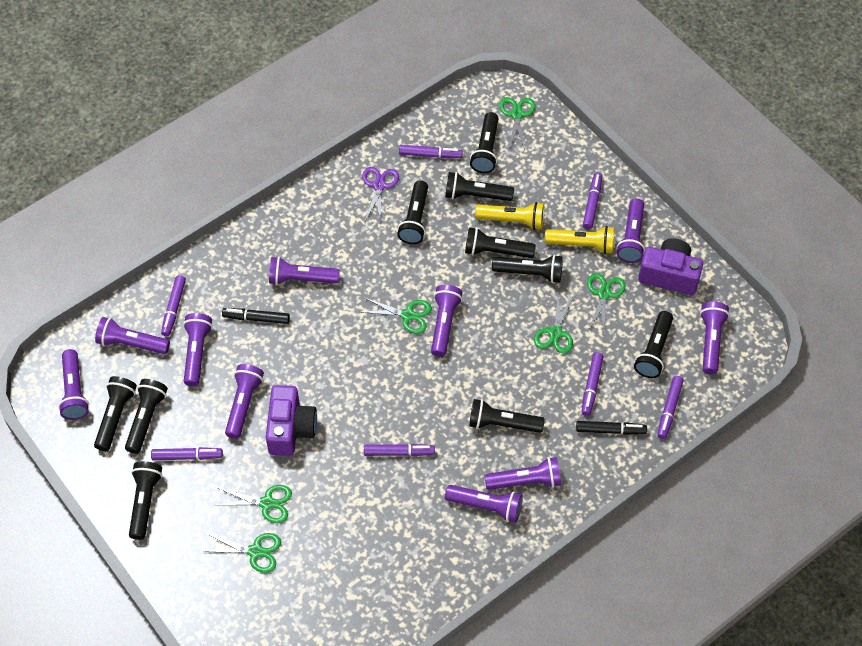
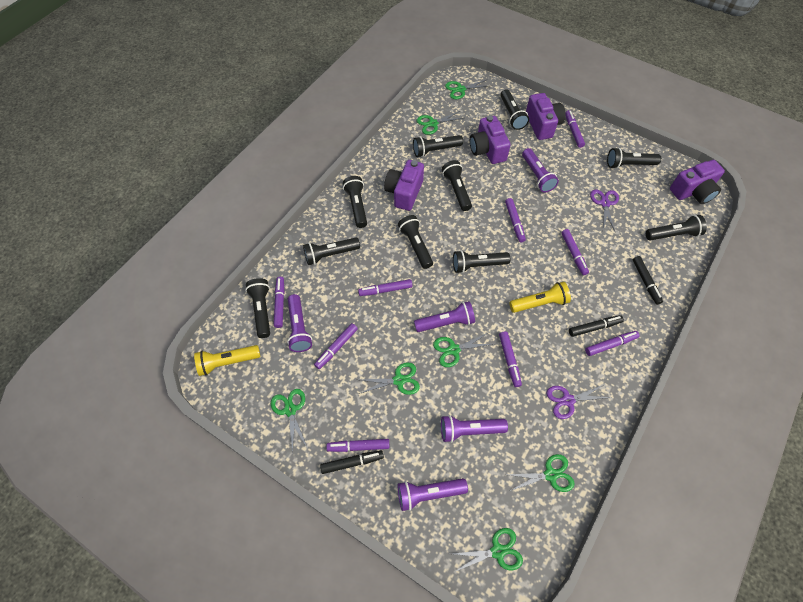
black marker: 2 -> 3
green scissors: 6 -> 7
purple camera: 2 -> 4
purple flashlight: 10 -> 5
purple marker: 7 -> 9
purple scissors: 1 -> 2

